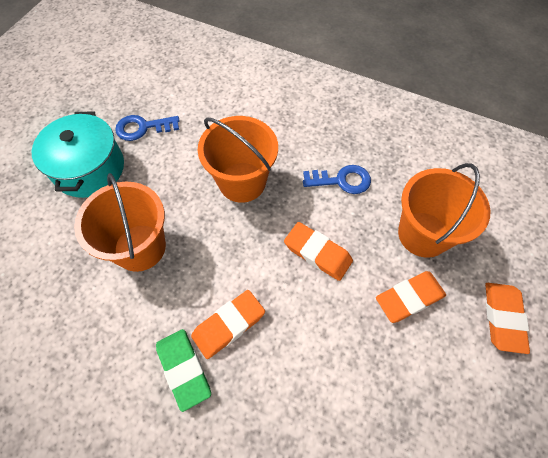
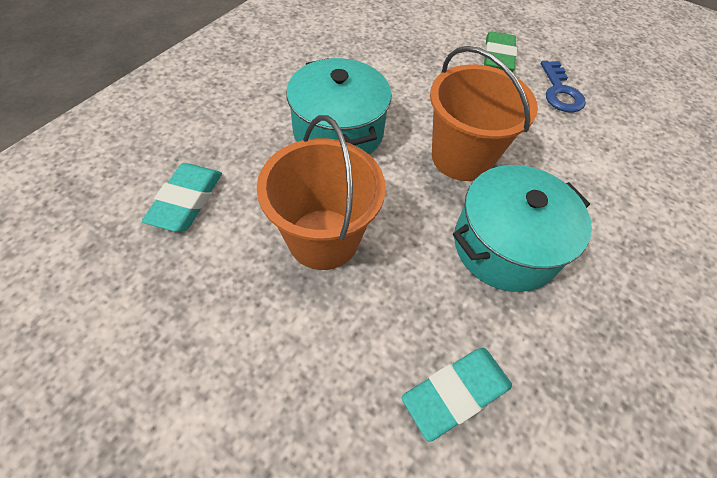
blue key: 2 -> 1
orange bucket: 3 -> 2
orange eraser: 4 -> 0
turquoise eraser: 0 -> 2
turquoise pot: 1 -> 2

